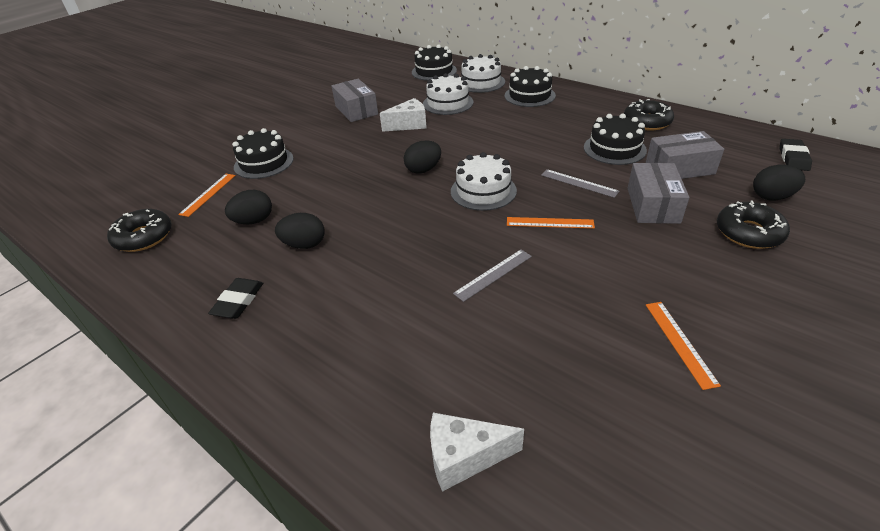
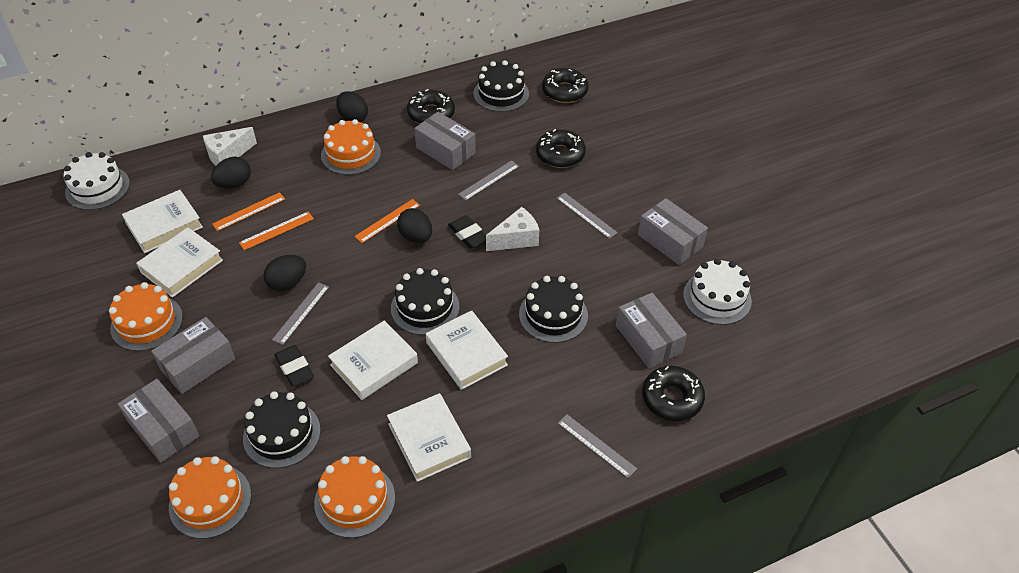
black donut: 3 -> 4
grey box: 3 -> 5
grey ruler: 2 -> 4
orange cake: 0 -> 4
white book: 0 -> 5
white cake: 3 -> 2

